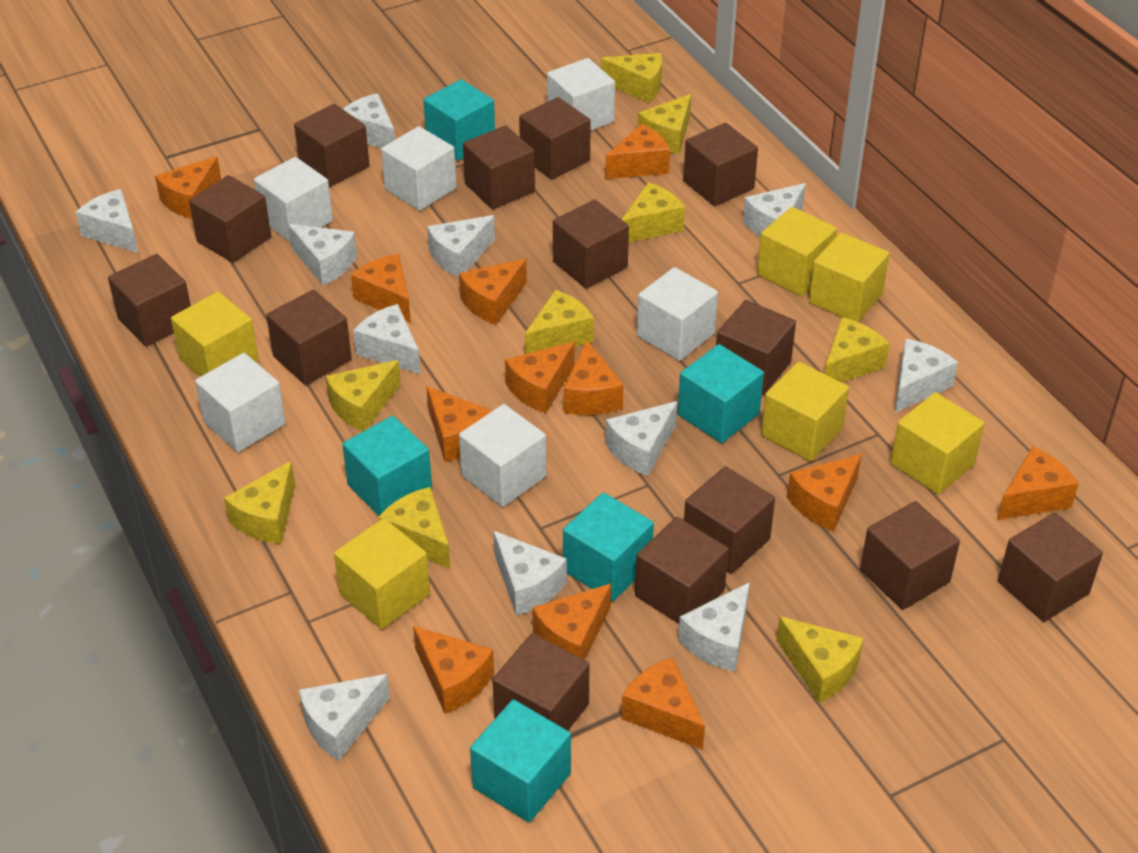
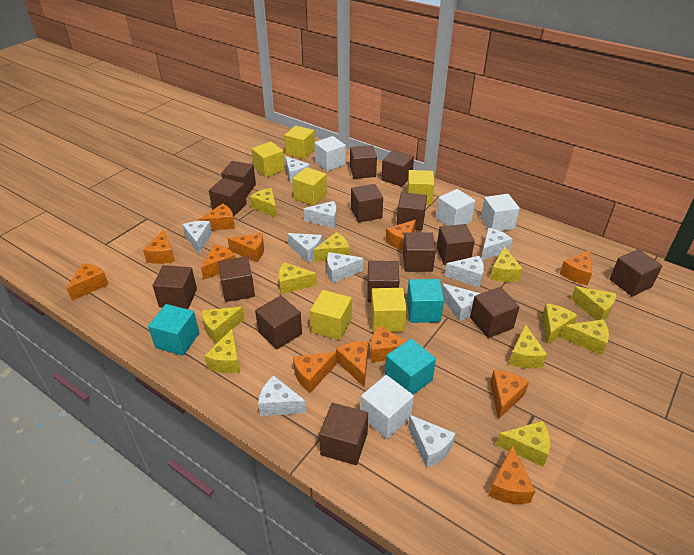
brown cube: 14 -> 15
turquoise cube: 5 -> 3
white cheese: 11 -> 10
white cube: 6 -> 4
yellow cheese: 9 -> 11

